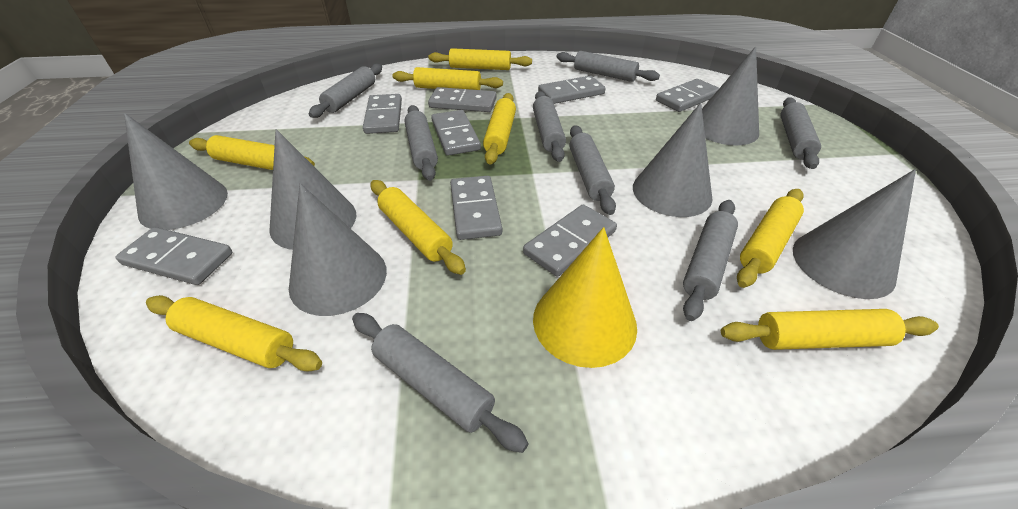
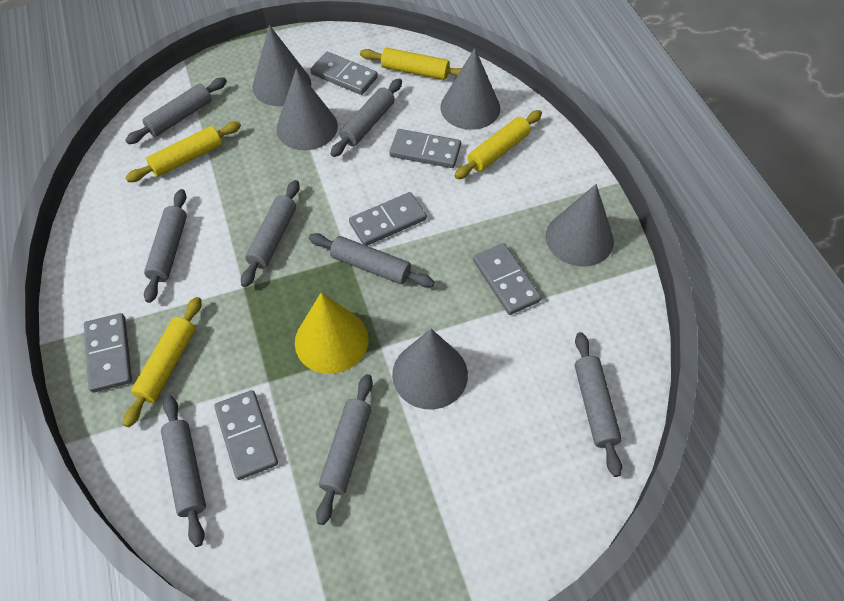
grey cone: 6 -> 5
grey domino: 8 -> 6
yellow rolling pin: 8 -> 4

